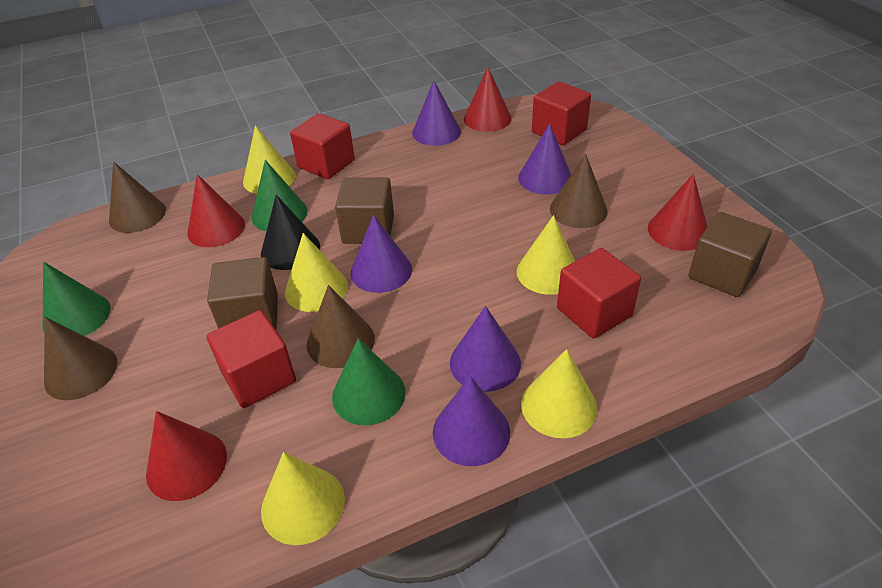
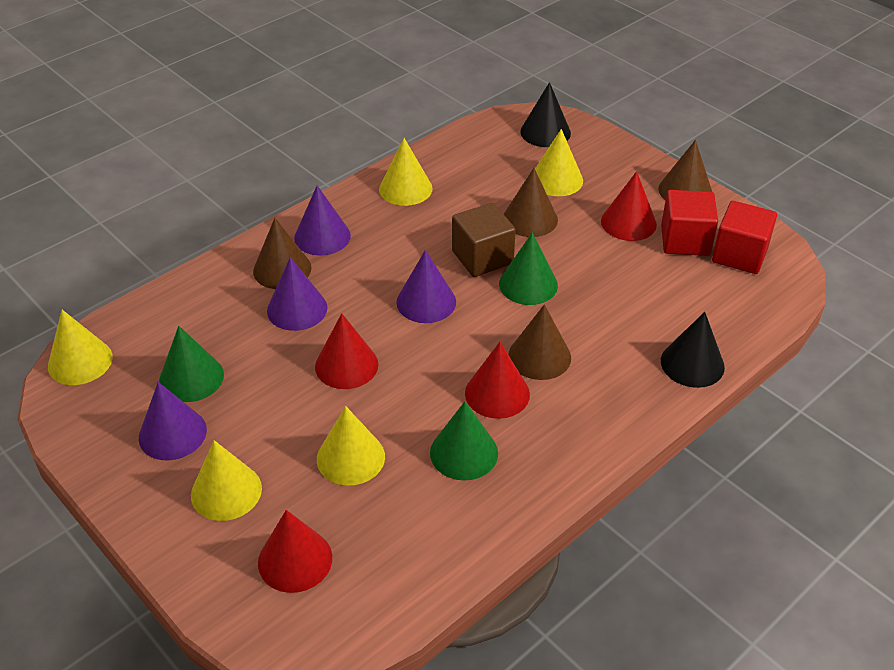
black cone: 1 -> 2
brown cube: 3 -> 1
purple cone: 5 -> 4
red cube: 4 -> 2

